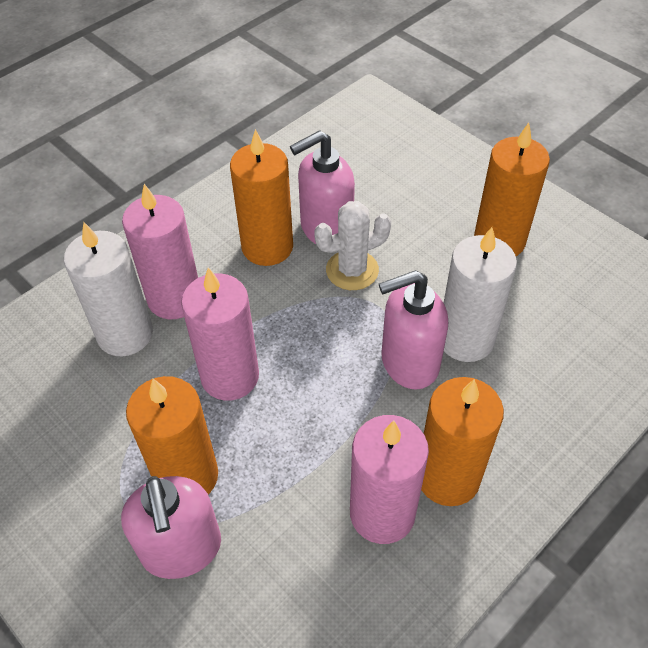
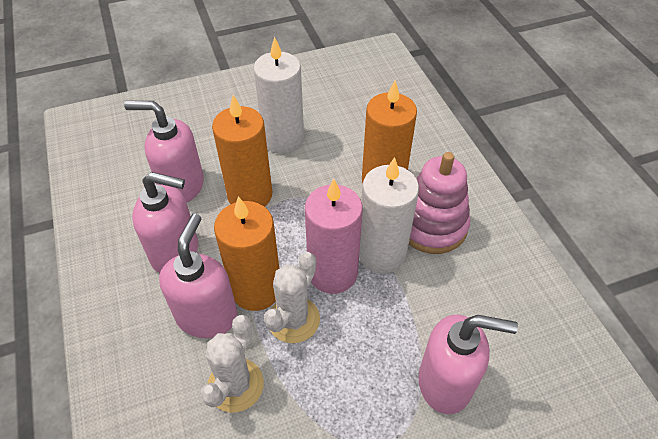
orange candle: 4 -> 3
pink candle: 3 -> 1
pink soap dispenser: 3 -> 4
pink stacking toy: 0 -> 1
white cactus: 1 -> 2

